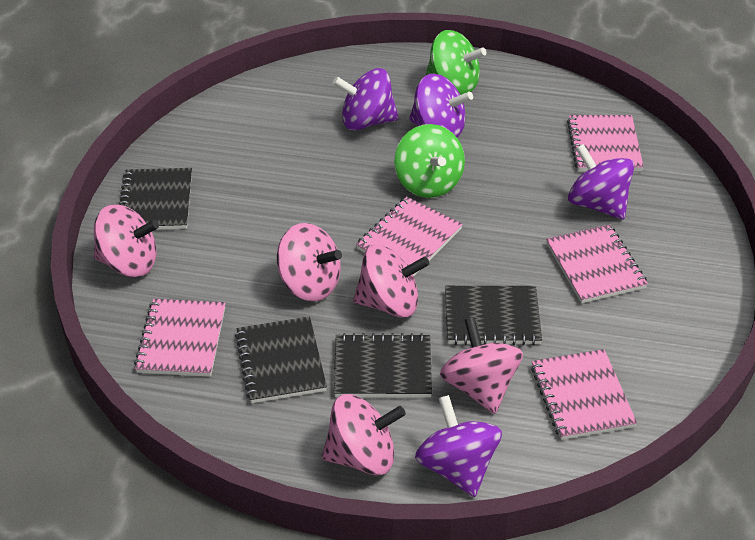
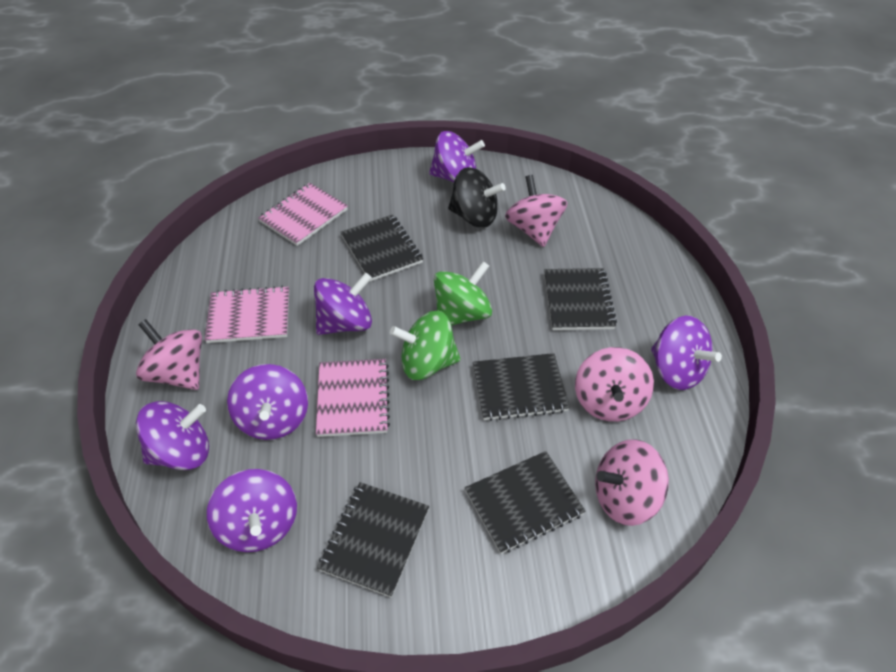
black notebook: 4 -> 5
black spinning top: 0 -> 1
pink notebook: 5 -> 3
pink spinning top: 5 -> 4
purple spinning top: 4 -> 6

